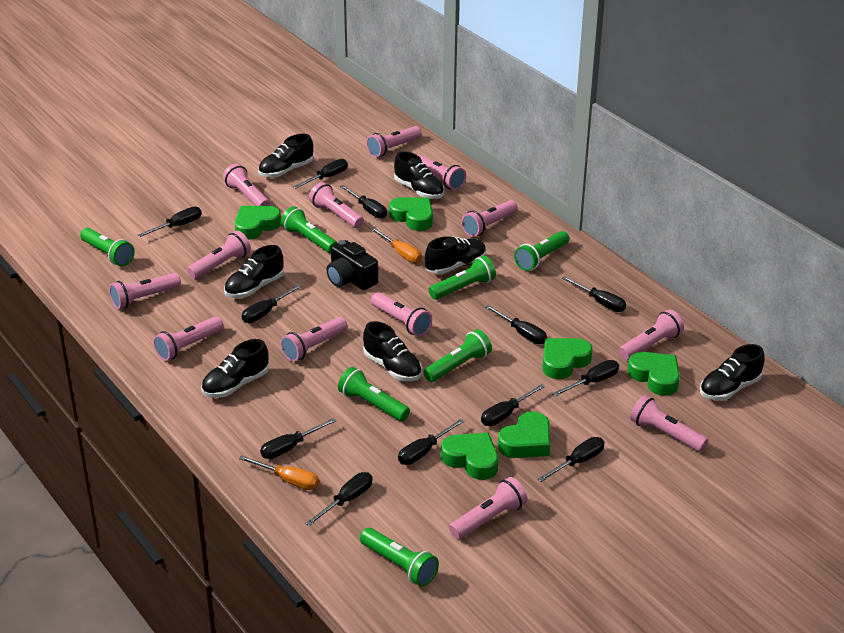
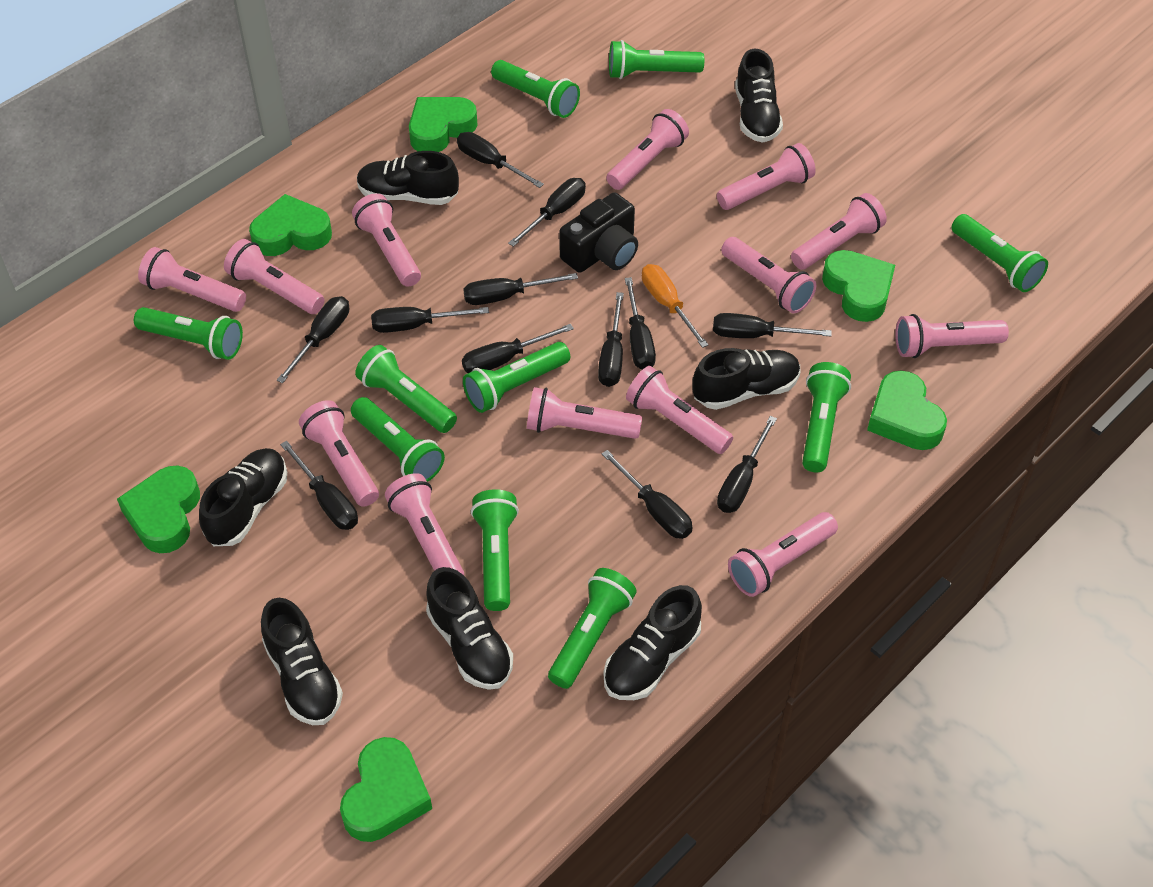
green flashlight: 7 -> 10
orange screwdriver: 2 -> 1

